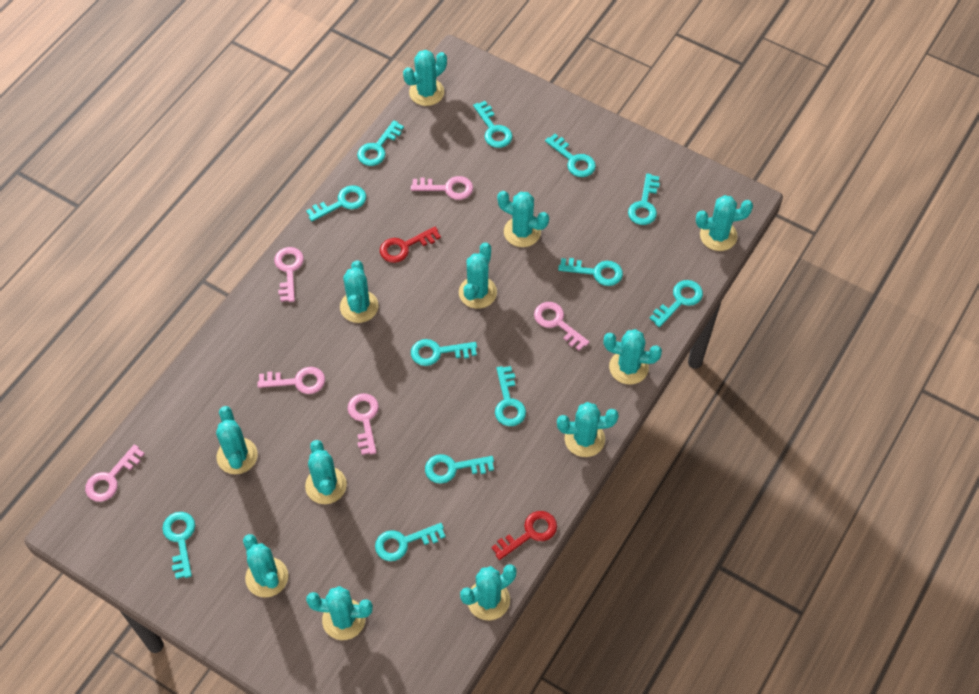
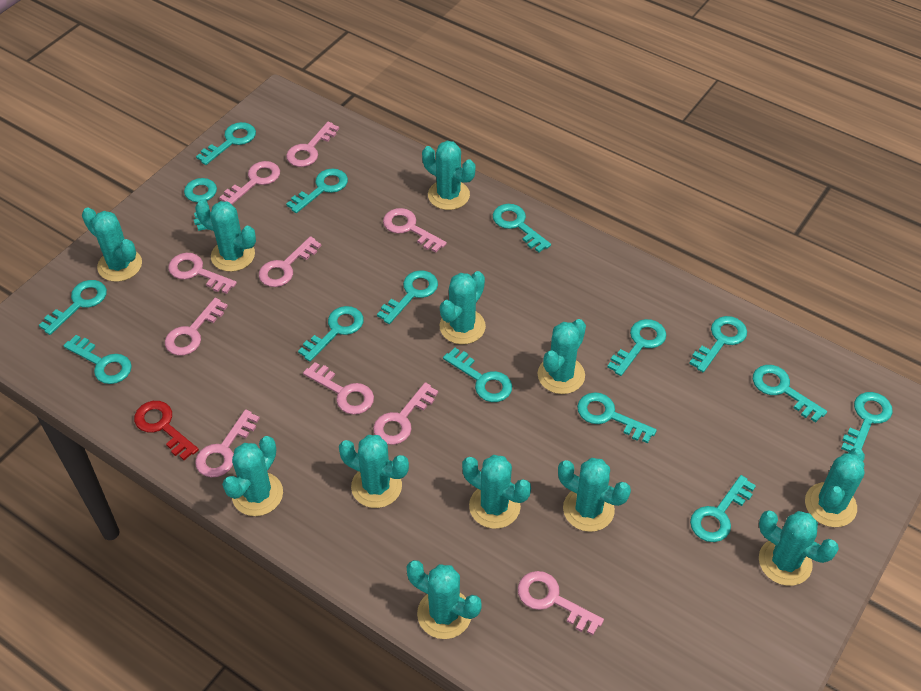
pink key: 6 -> 10
red key: 2 -> 1
turquoise key: 12 -> 15

